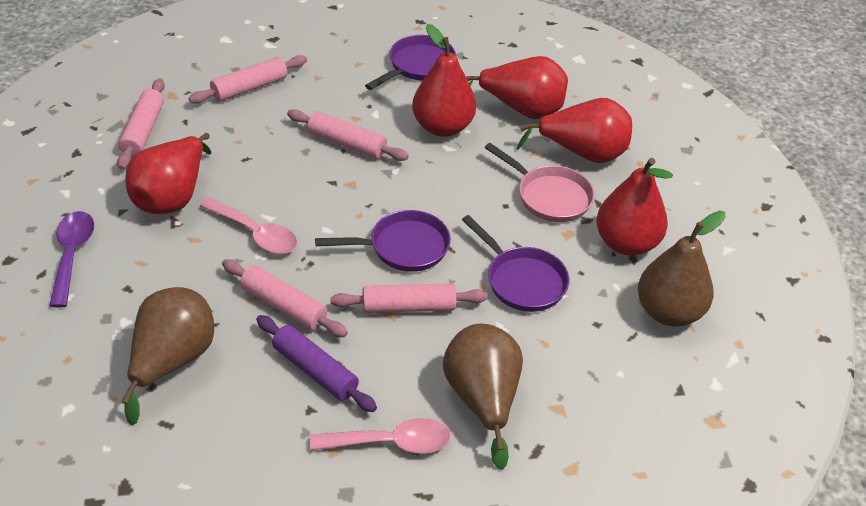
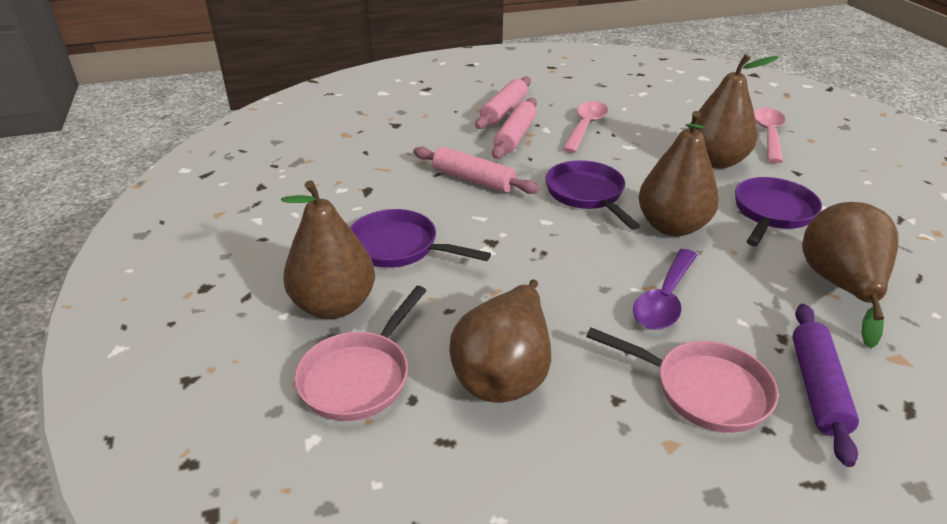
brown pear: 3 -> 5
pink pan: 1 -> 2
pink rolling pin: 5 -> 3
red pear: 5 -> 0

